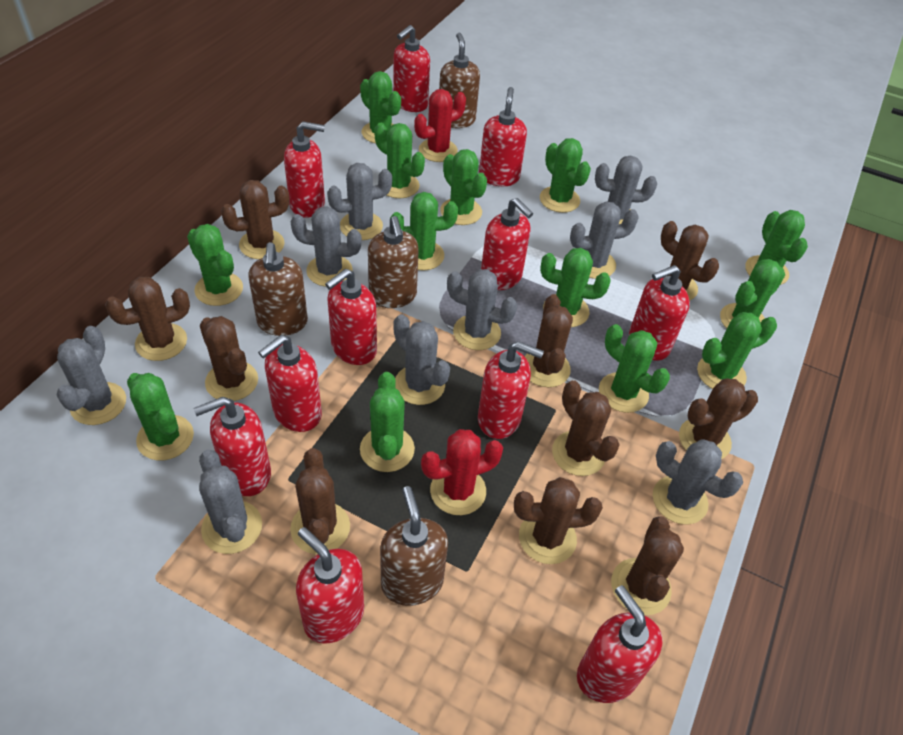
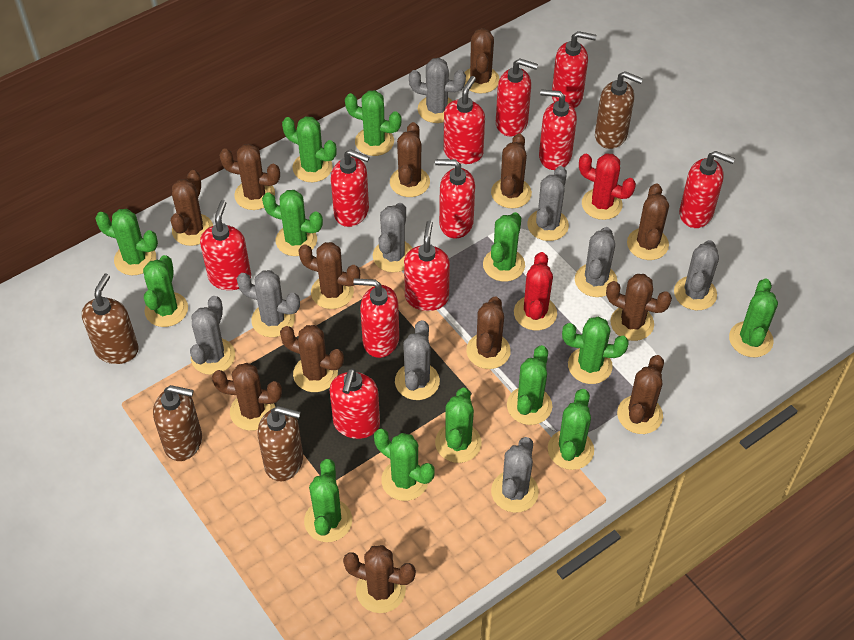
brown cactus: 10 -> 13

